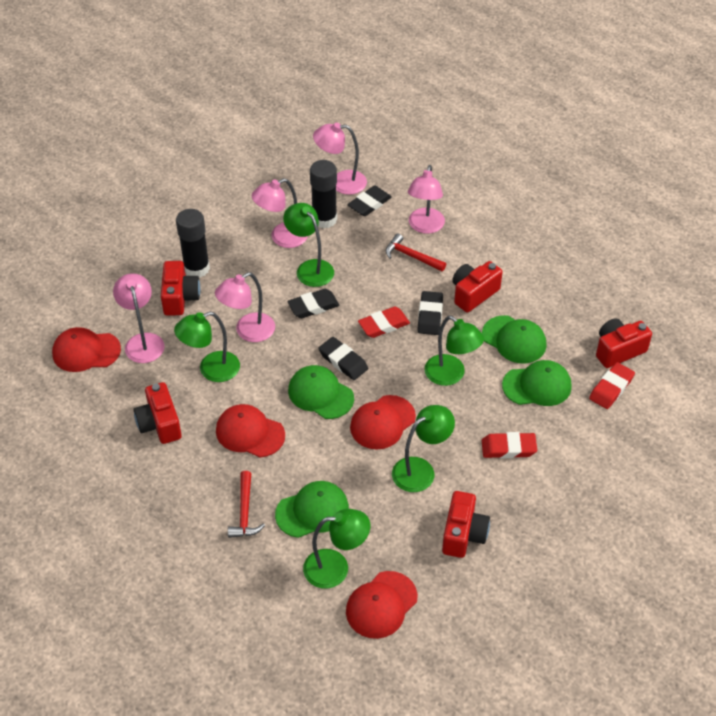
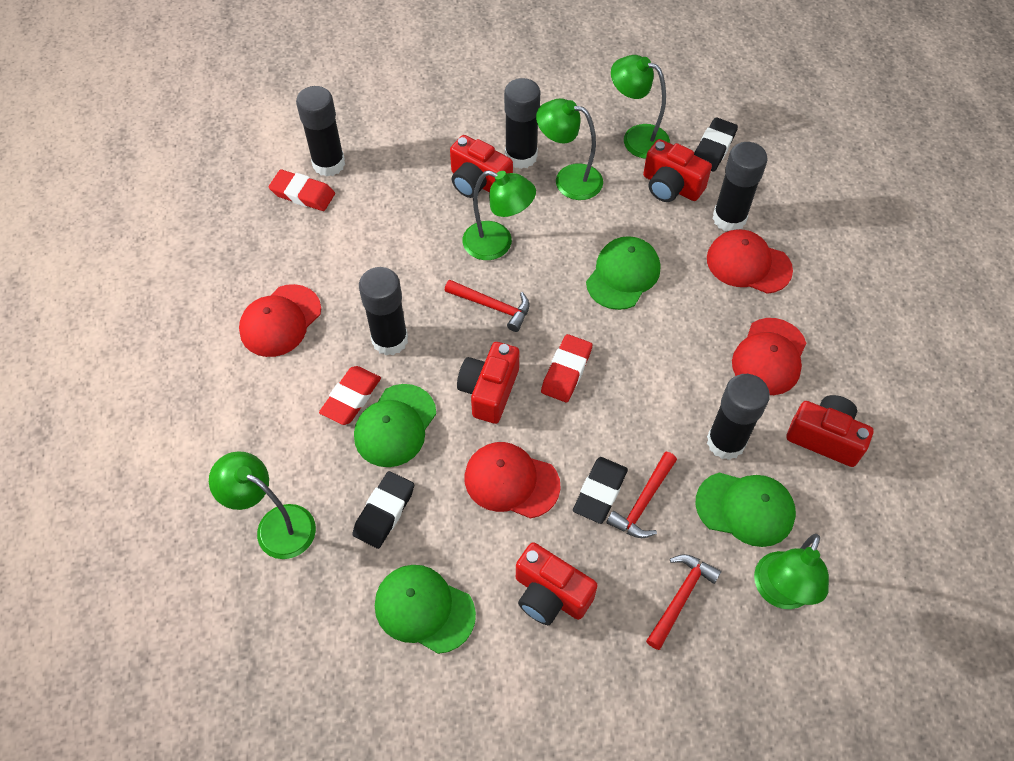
black eraser: 4 -> 3
black glue stick: 2 -> 5
pink lamp: 5 -> 0
red hammer: 2 -> 3

